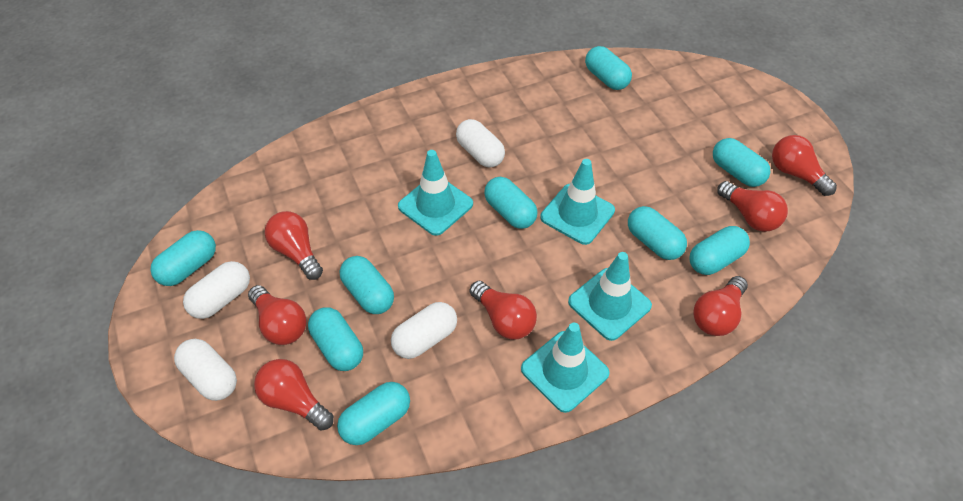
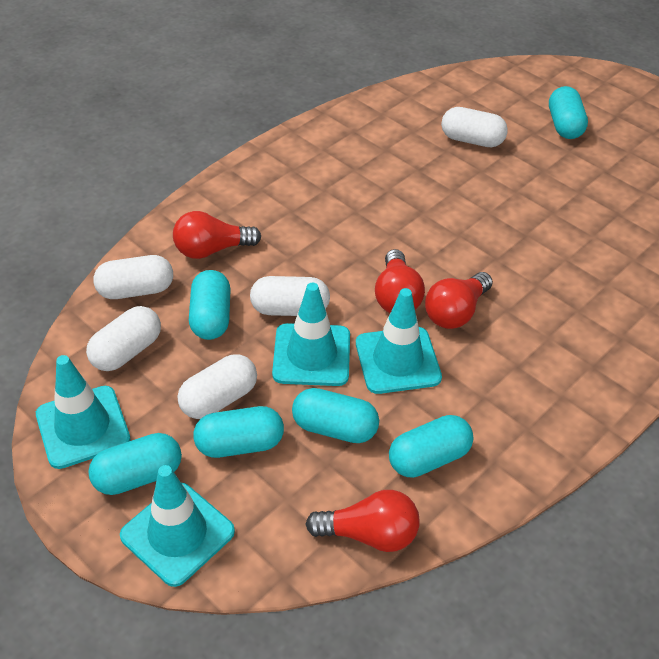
red light bulb: 7 -> 4
turquoise capsule: 9 -> 6
white capsule: 4 -> 5

